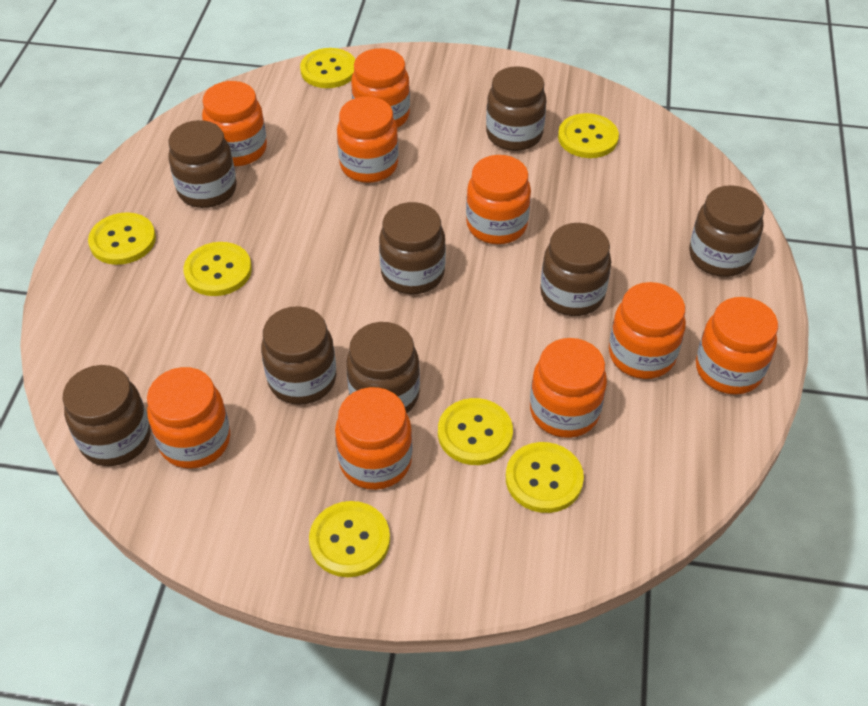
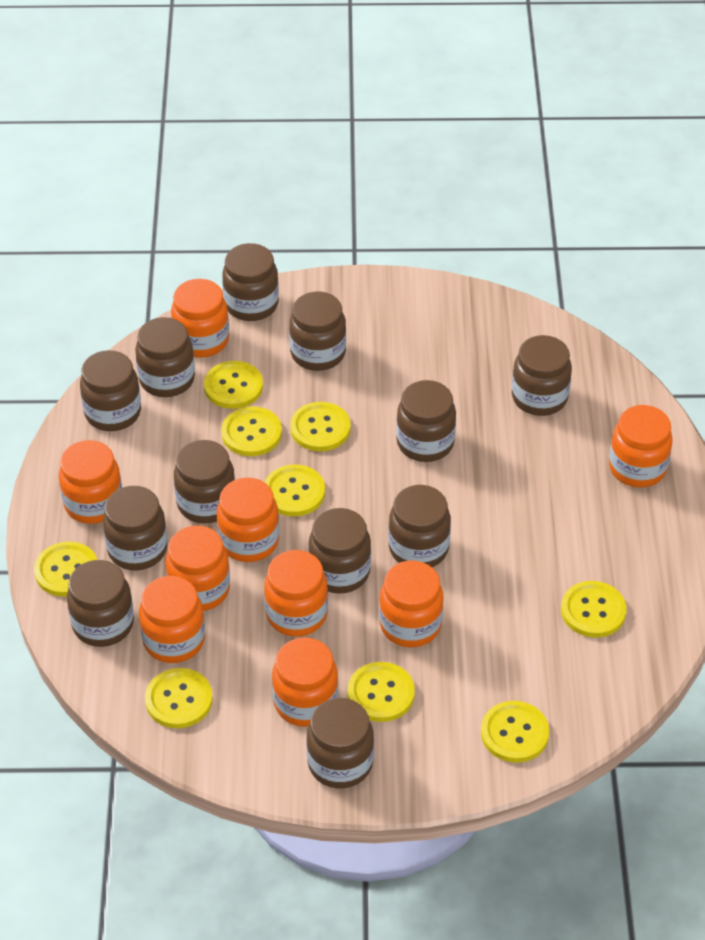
brown jar: 8 -> 12
yellow button: 7 -> 9

